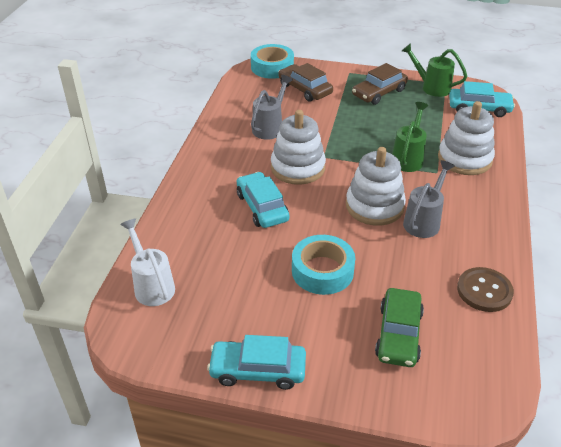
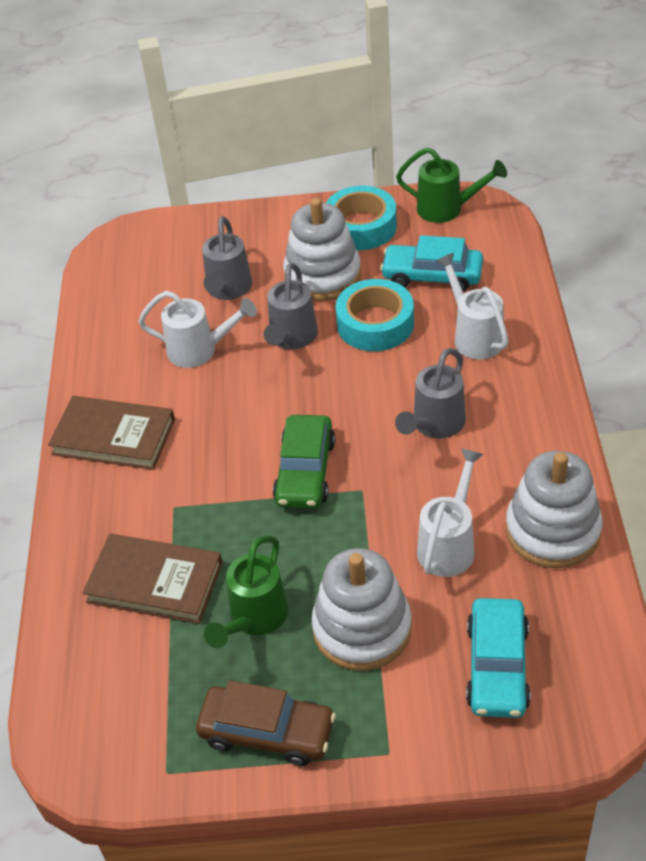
brown book: 0 -> 2
brown button: 1 -> 0
brown car: 2 -> 1
grey watering can: 2 -> 3
turquoise car: 3 -> 2
white watering can: 1 -> 3

